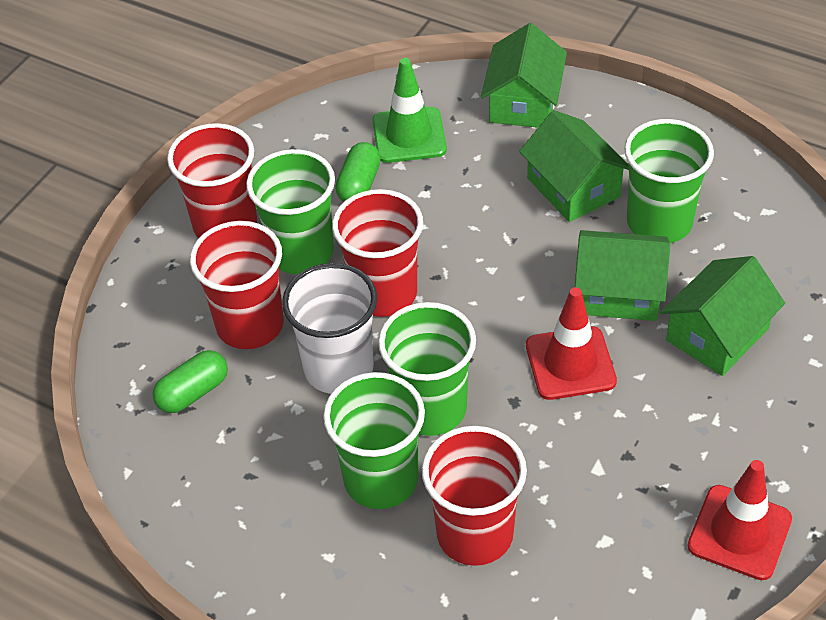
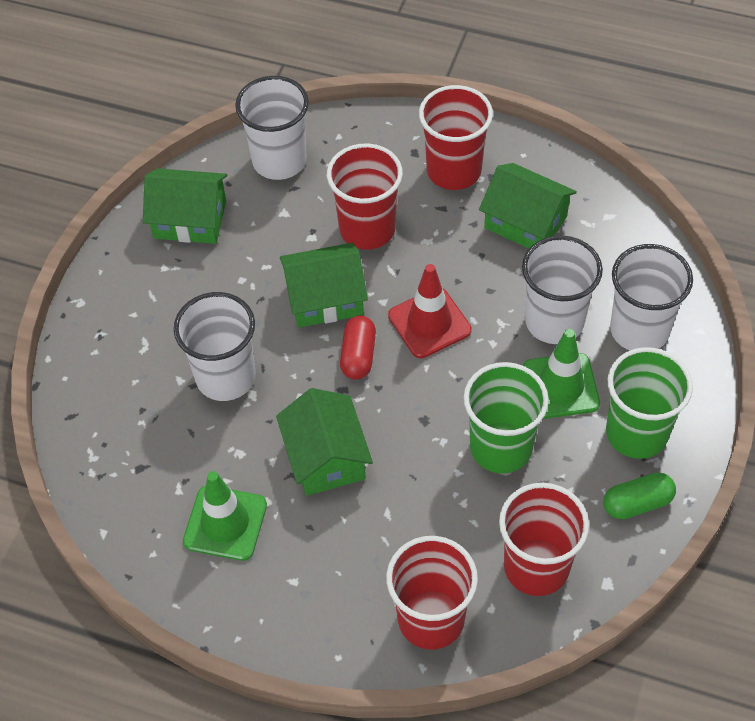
green capsule: 2 -> 1
green cup: 4 -> 2
green traffic cone: 1 -> 2
red capsule: 0 -> 1
red traffic cone: 2 -> 1
white cup: 1 -> 4

